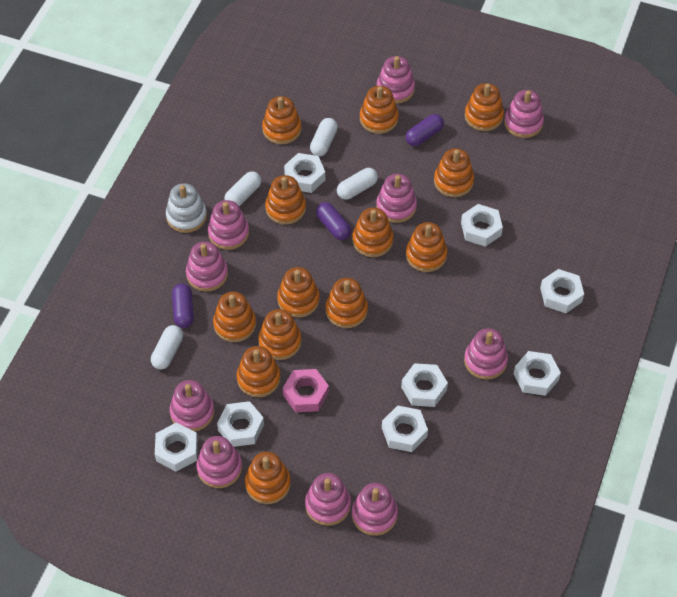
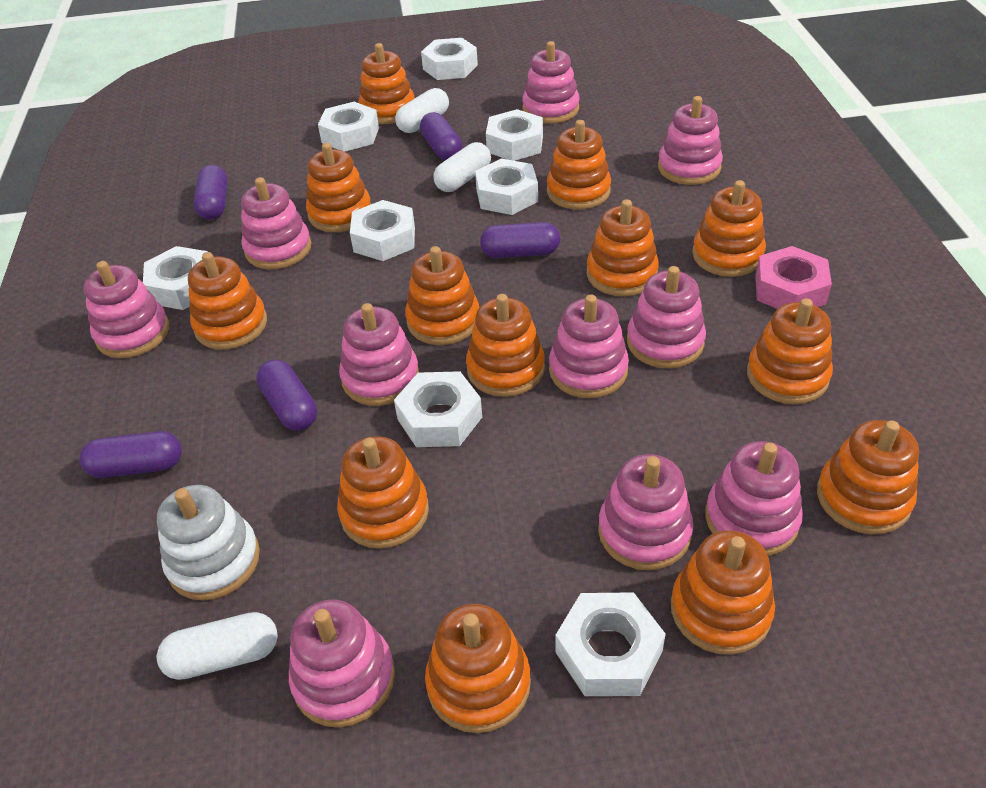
purple capsule: 3 -> 5
white capsule: 4 -> 3

